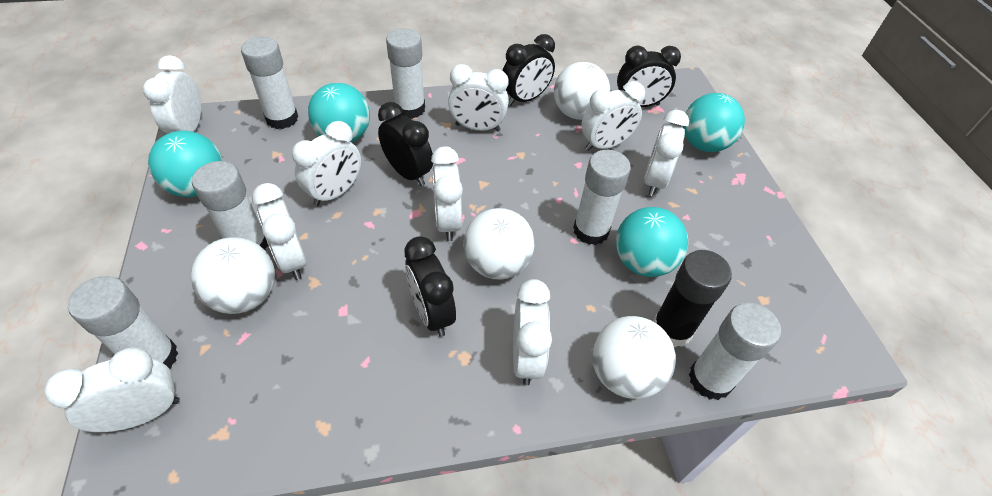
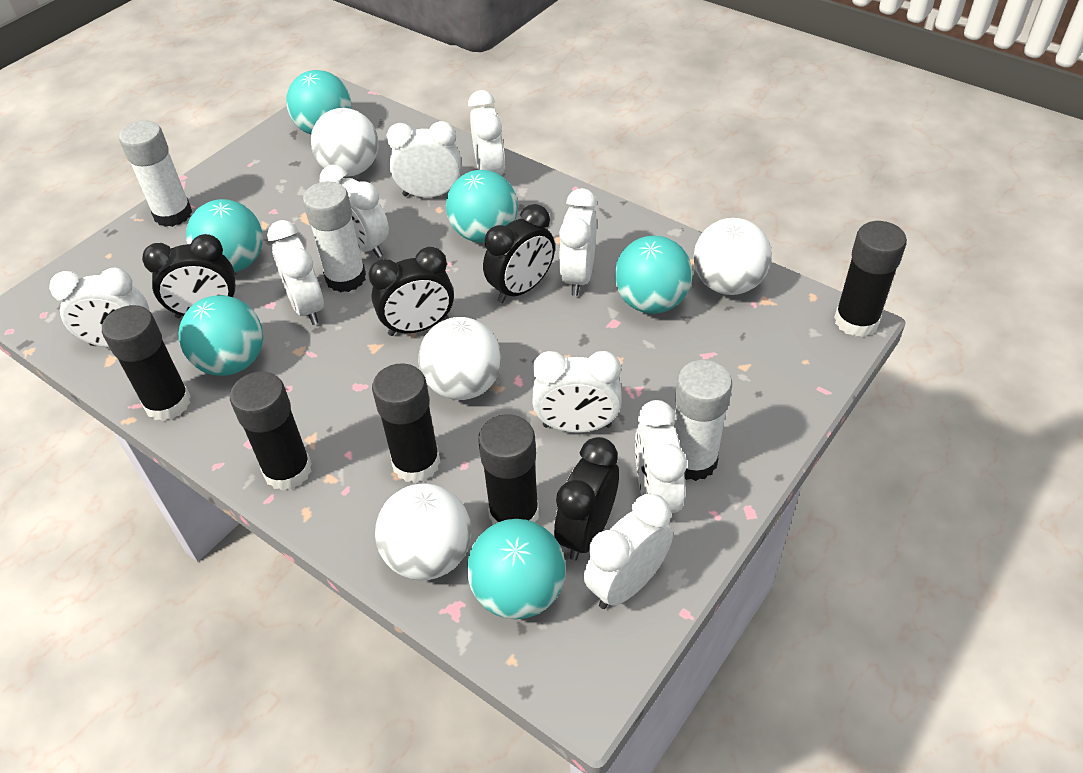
black glue stick: 1 -> 5
turquoise ball: 4 -> 6
white glue stick: 6 -> 3

